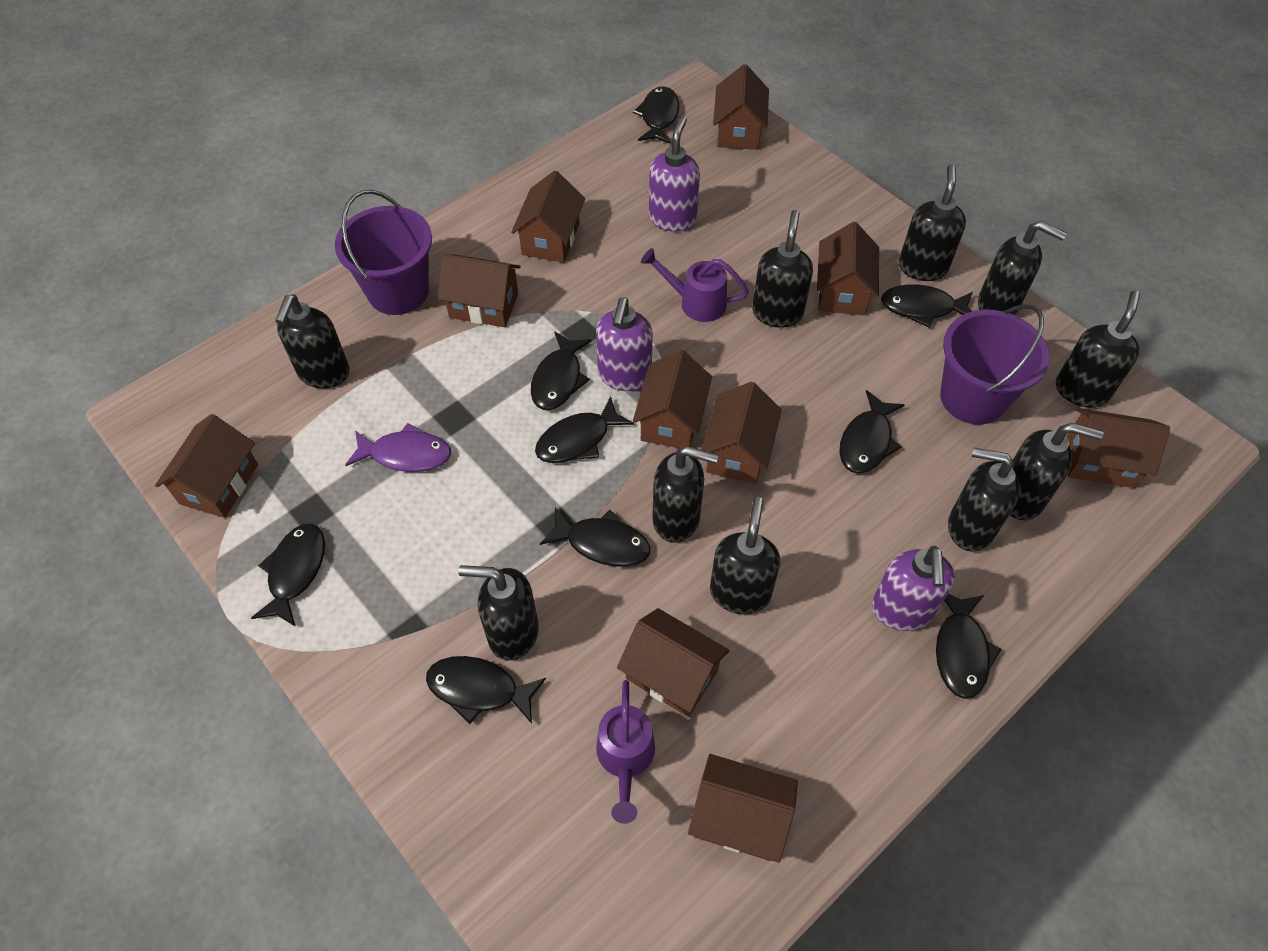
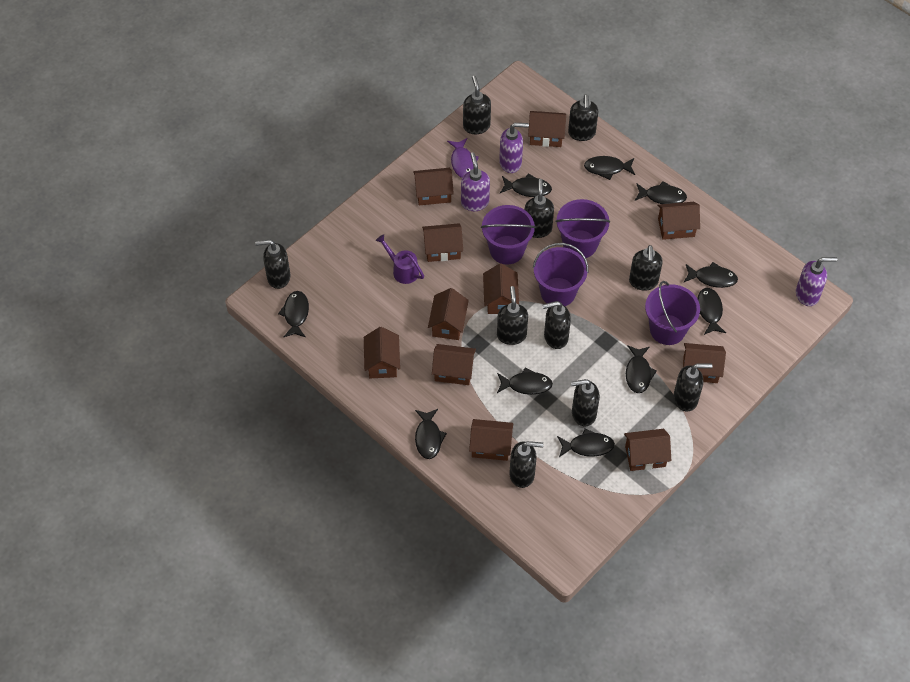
black fish: 9 -> 10
brown house: 10 -> 11
purple bucket: 2 -> 4
purple watering can: 2 -> 1

